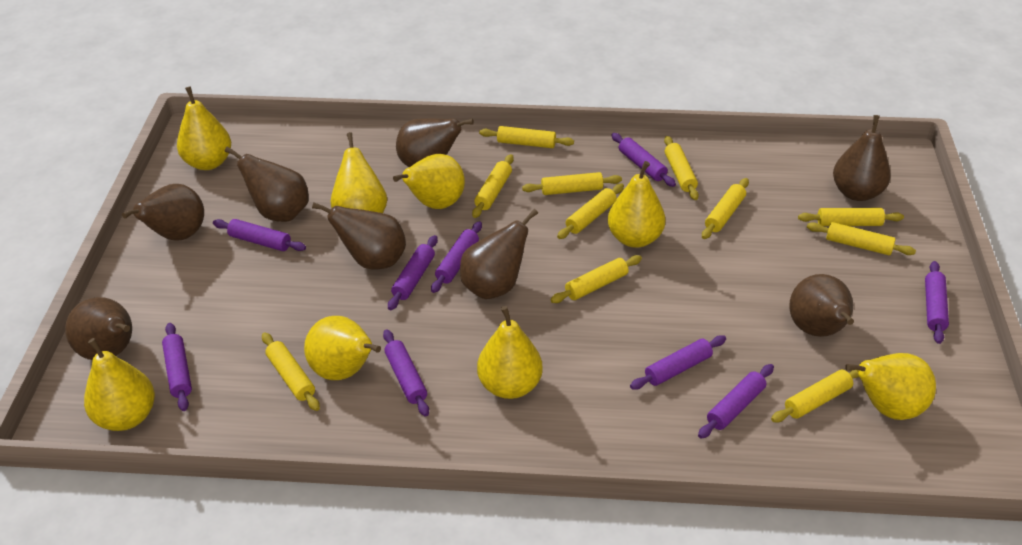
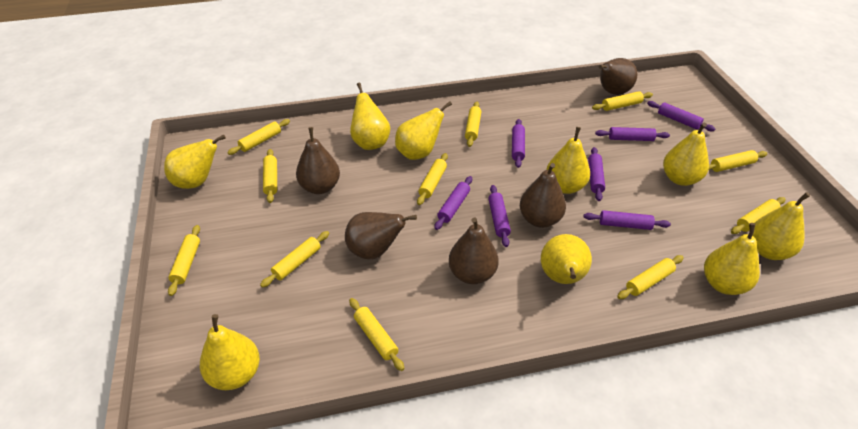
brown pear: 8 -> 5
purple rolling pin: 9 -> 7
yellow pear: 8 -> 9

